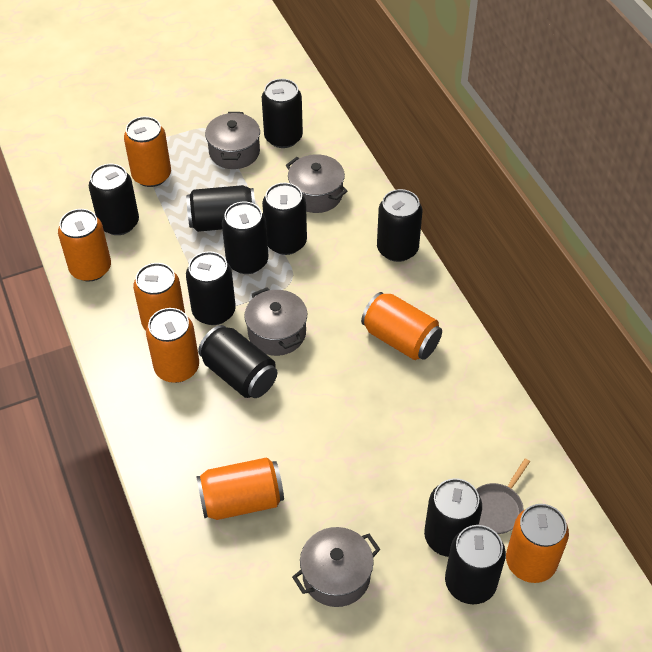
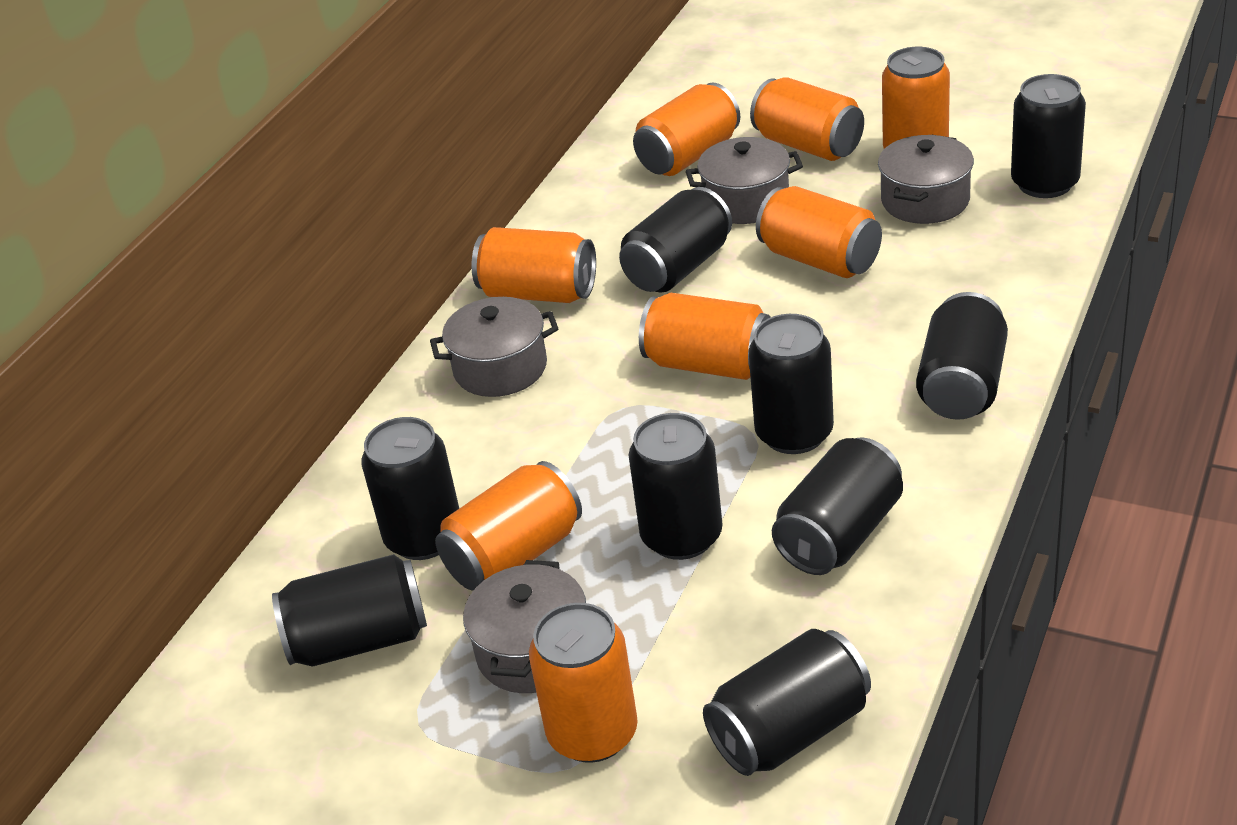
black can: 10 -> 9
grey pan: 1 -> 0
orange can: 7 -> 8

